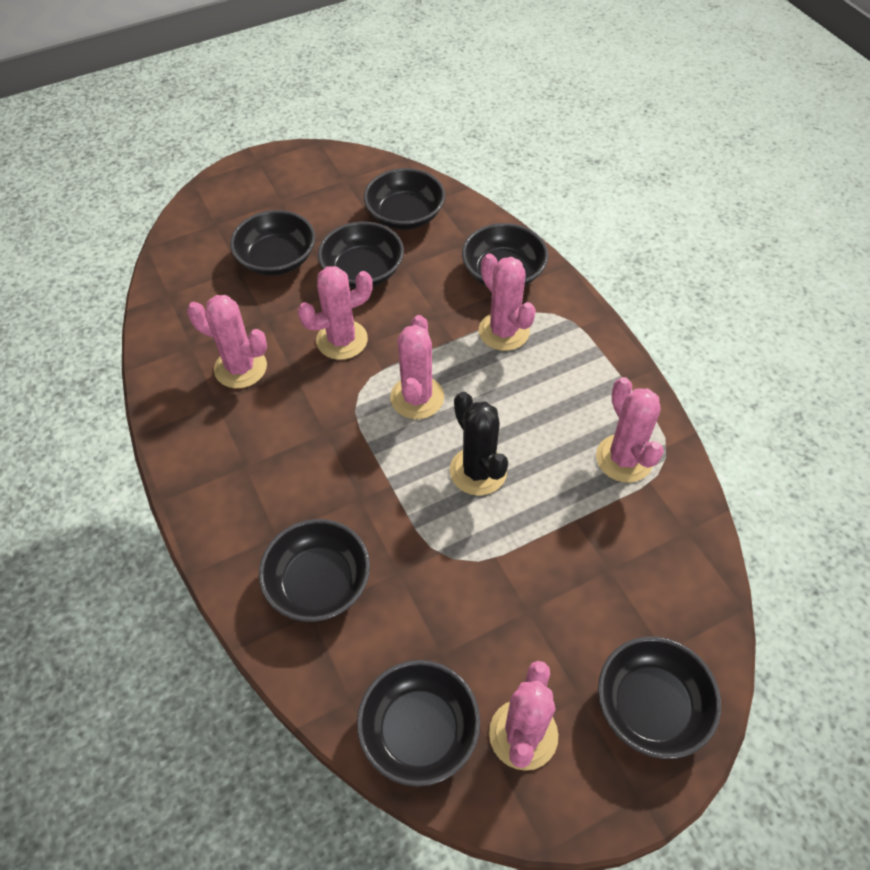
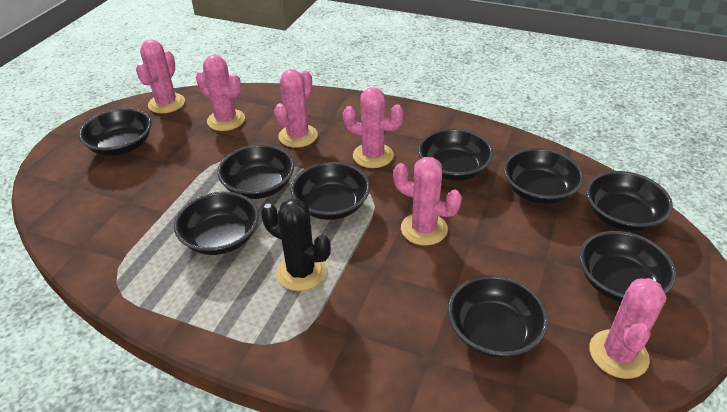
black bowl: 7 -> 9

